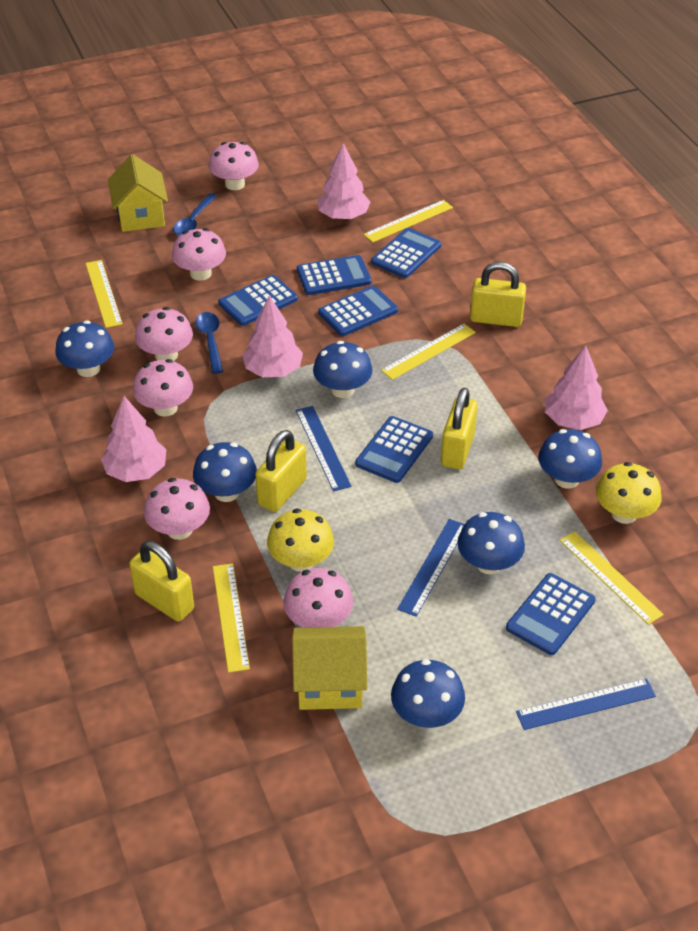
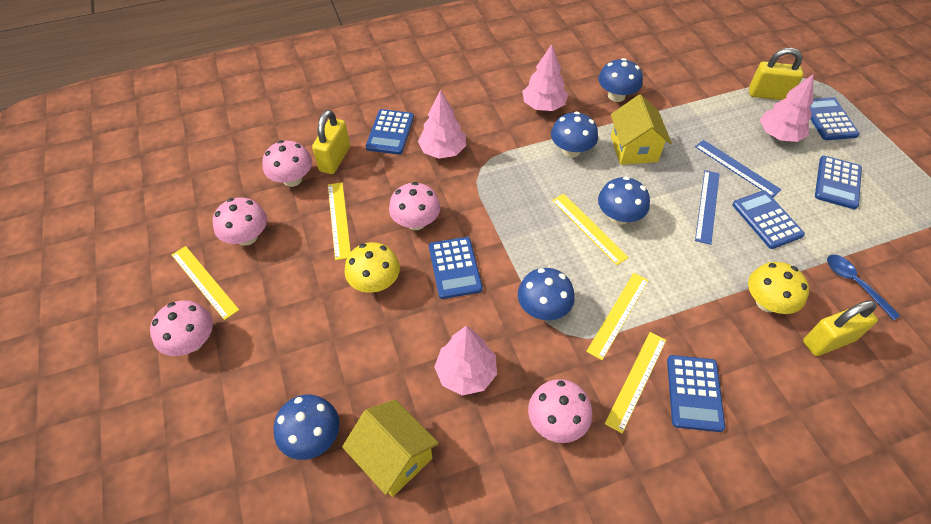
blue mushroom: 6 -> 5
blue ruler: 3 -> 2
blue spoon: 2 -> 1
pink mushroom: 6 -> 5
yellow padlock: 4 -> 3

